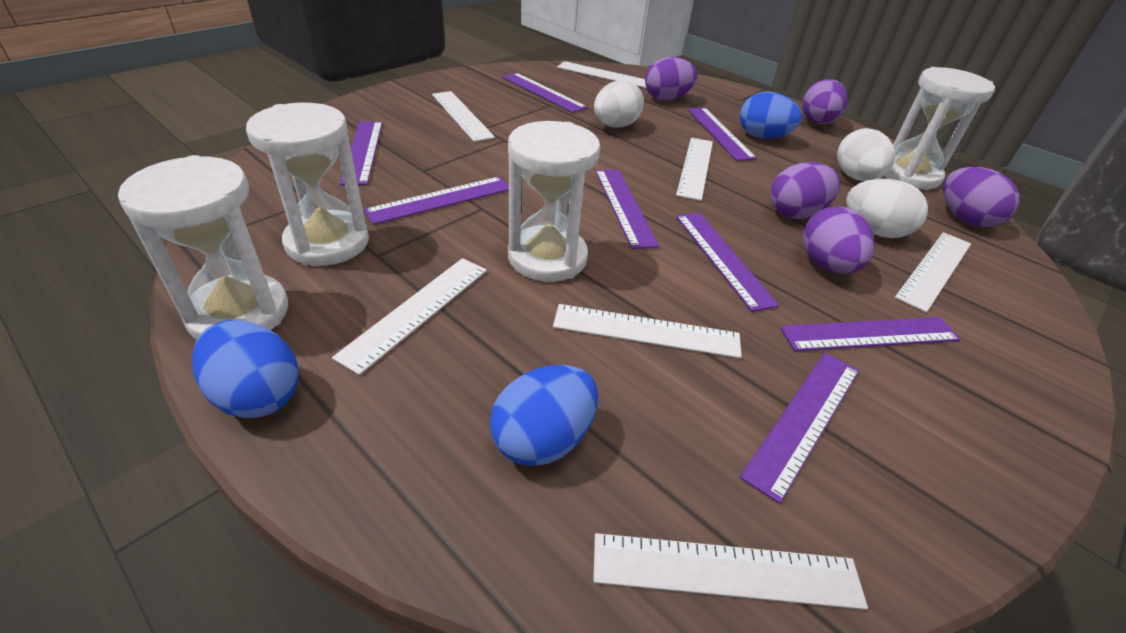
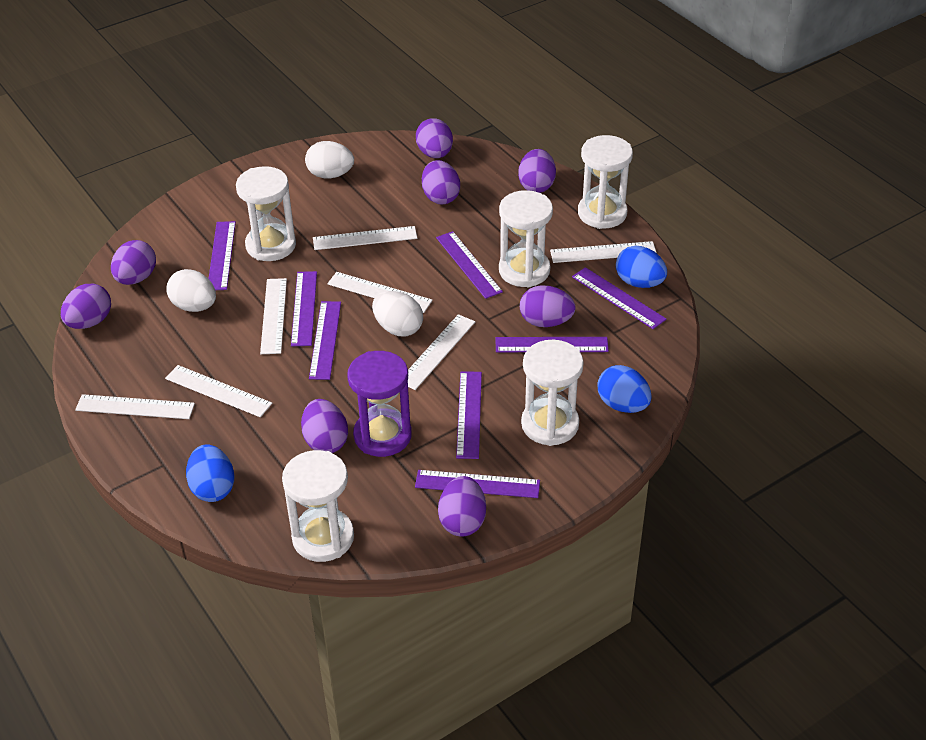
purple egg: 5 -> 8
purple hourglass: 0 -> 1
white hourglass: 4 -> 5

